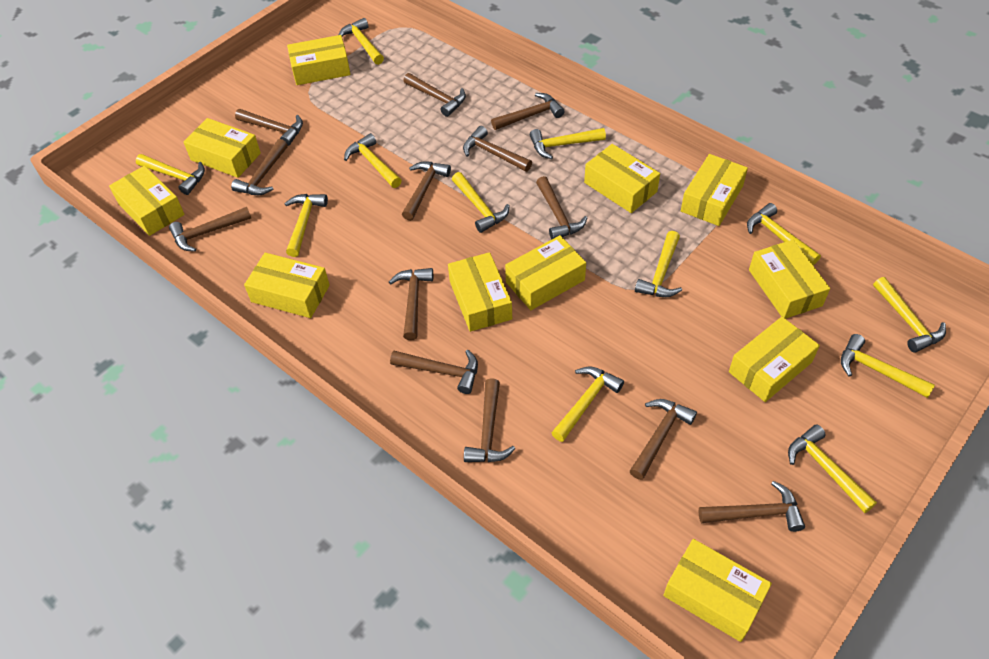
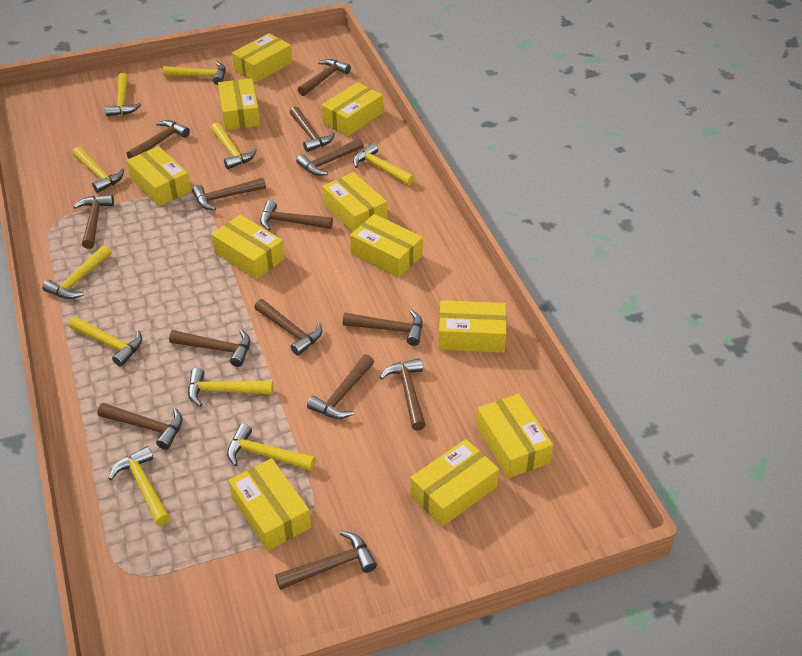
brown hammer: 13 -> 14
yellow hammer: 12 -> 10

